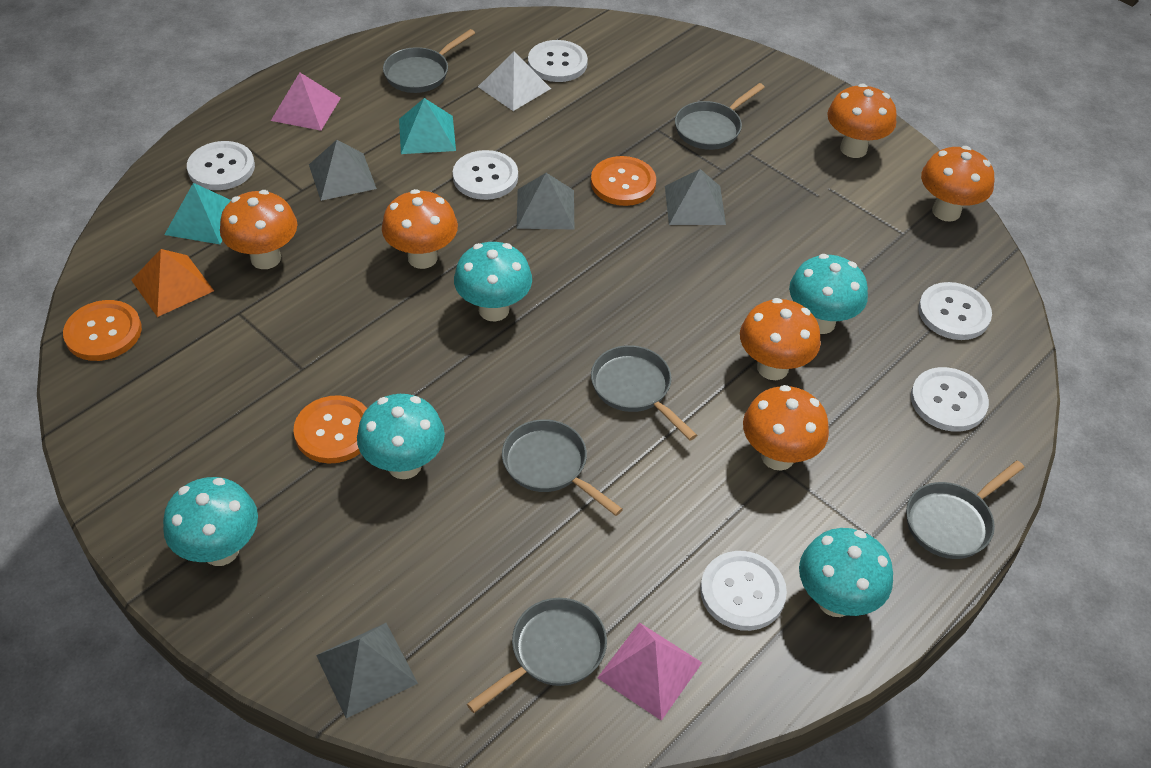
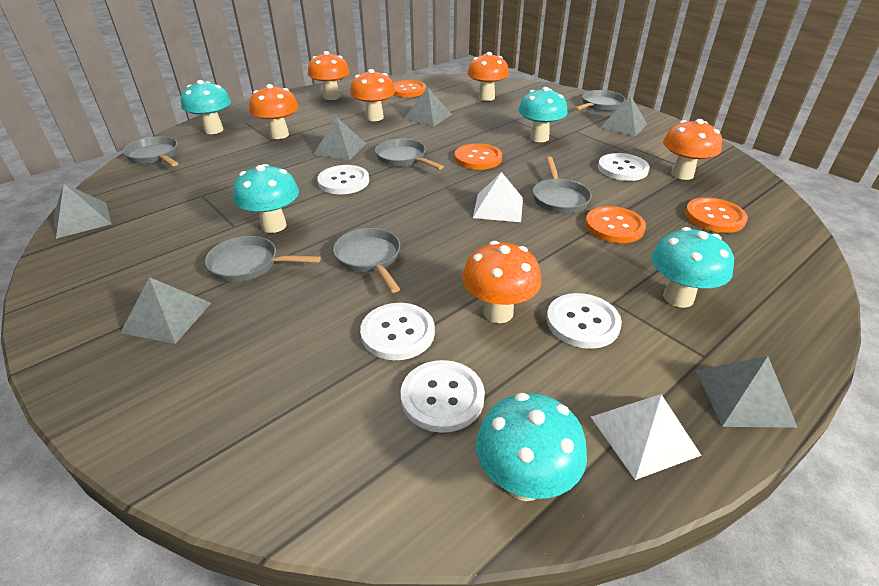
grey pyramid: 4 -> 6
orange button: 3 -> 4
orange pyramid: 1 -> 0
pink pyramid: 2 -> 0
turquoise pyramid: 2 -> 0
white button: 6 -> 5
white pyramid: 1 -> 2

